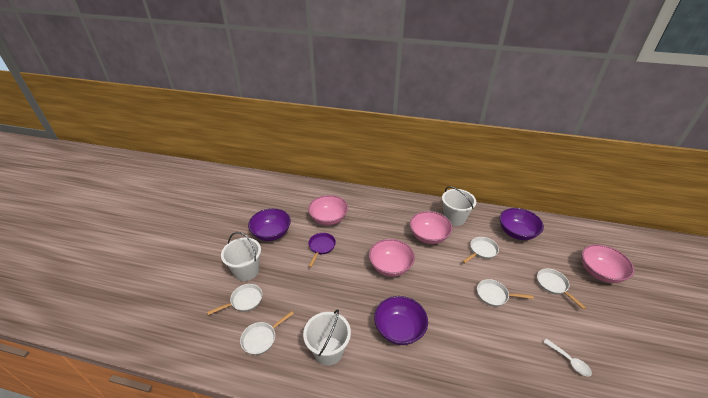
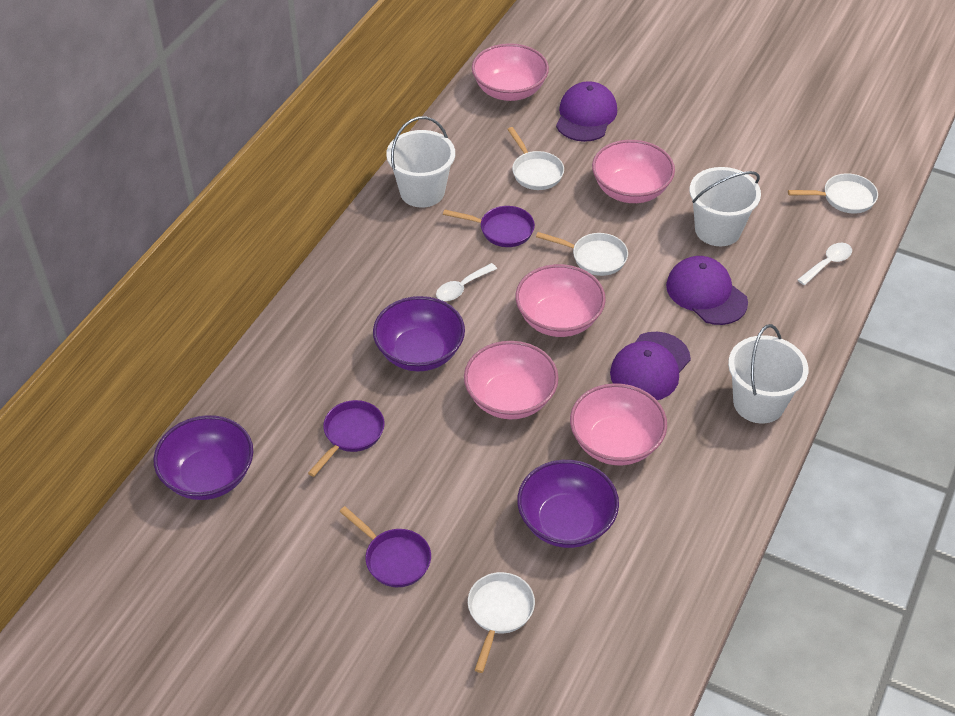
pink bowl: 4 -> 5
purple cap: 0 -> 3
purple pan: 1 -> 3
white pan: 5 -> 4
white spoon: 1 -> 2

